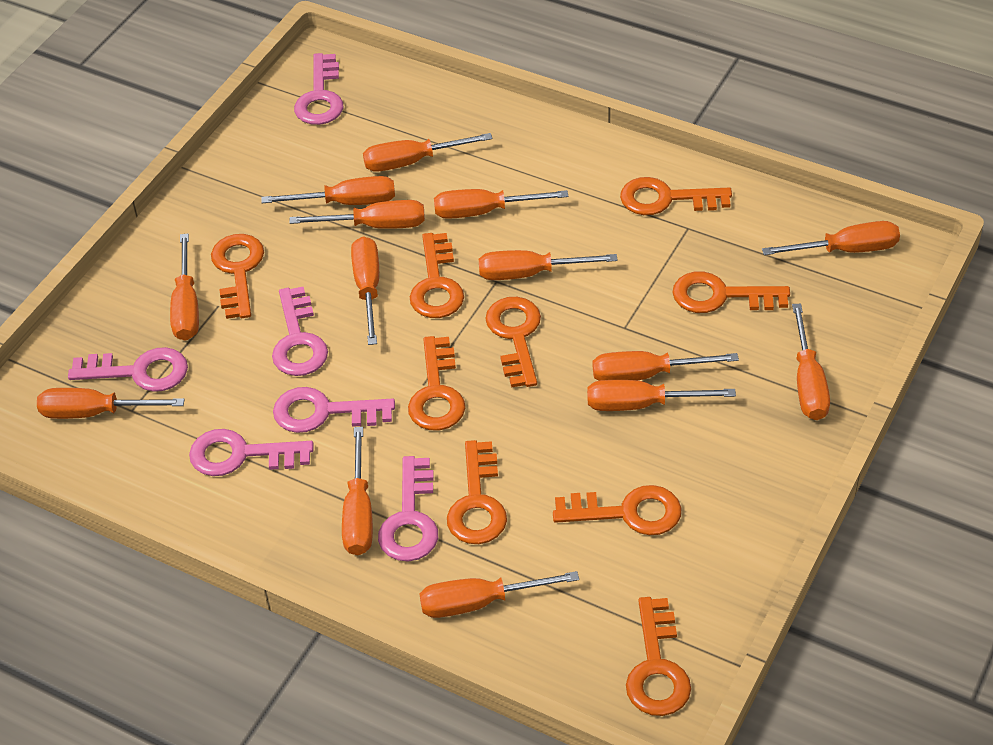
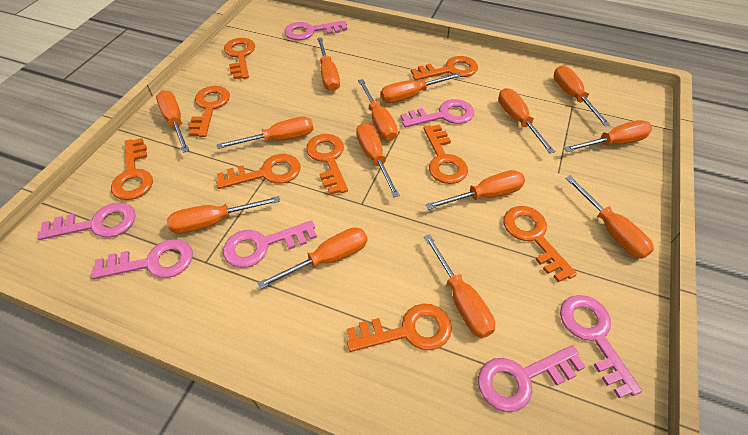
pink key: 6 -> 7

